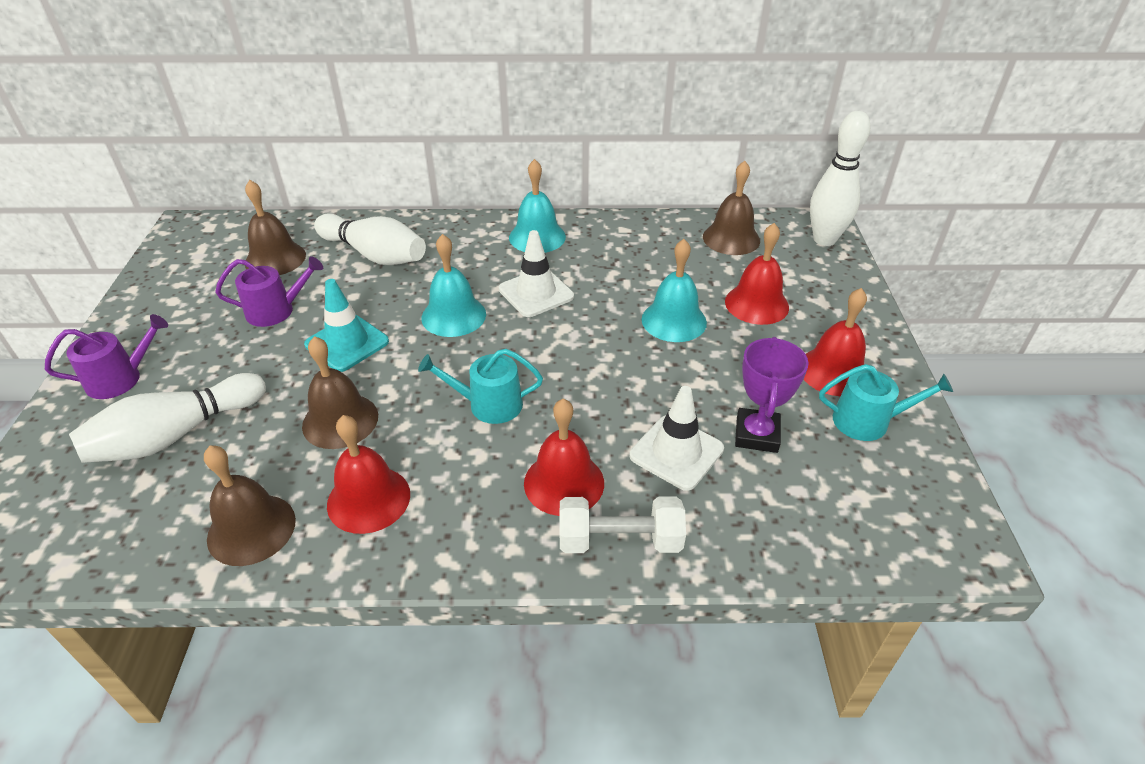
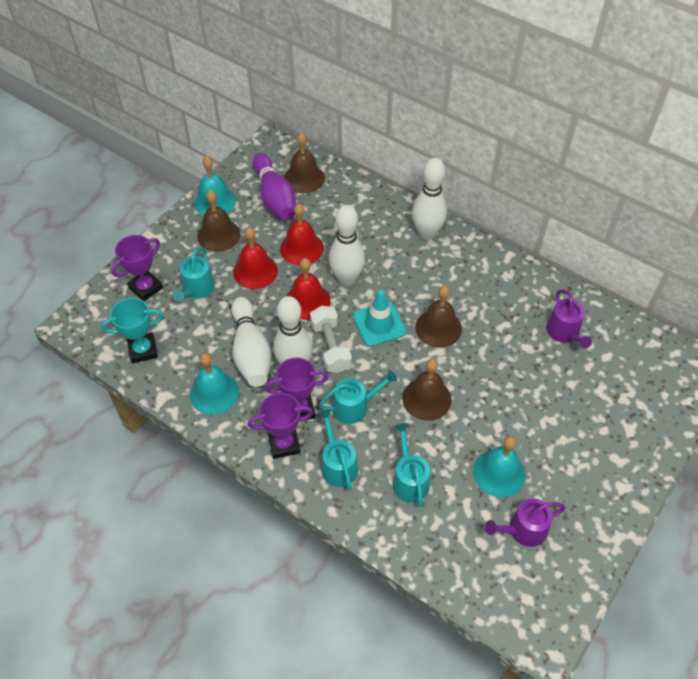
purple bowling pin: 0 -> 1
purple trophy: 1 -> 3
red bell: 4 -> 3
turquoise trophy: 0 -> 1
turquoise watering can: 2 -> 4
white bowling pin: 3 -> 4
white traffic cone: 2 -> 0

